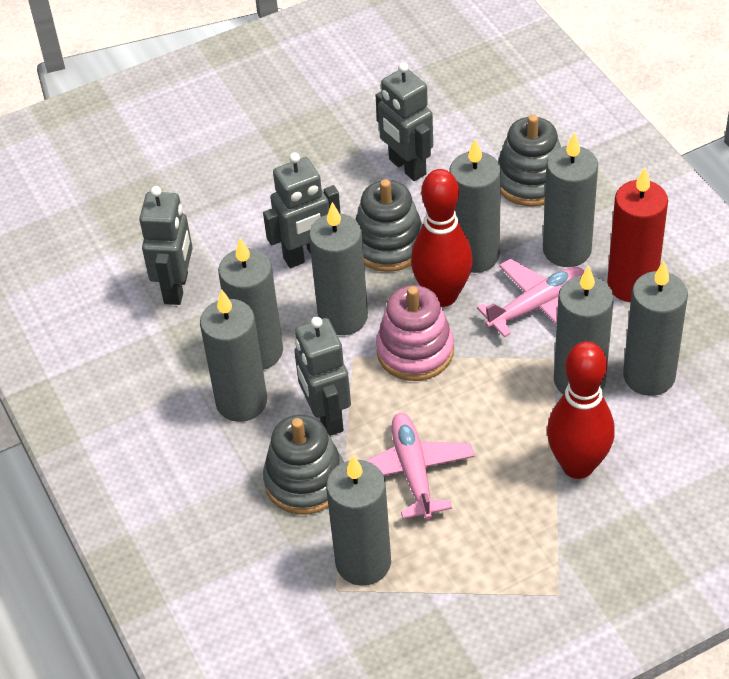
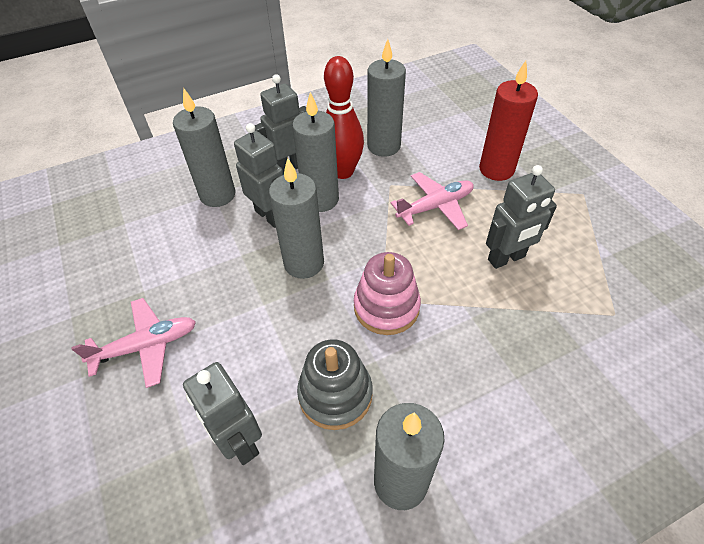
grey candle: 8 -> 5
grey stacking toy: 3 -> 1
red bowling pin: 2 -> 1

